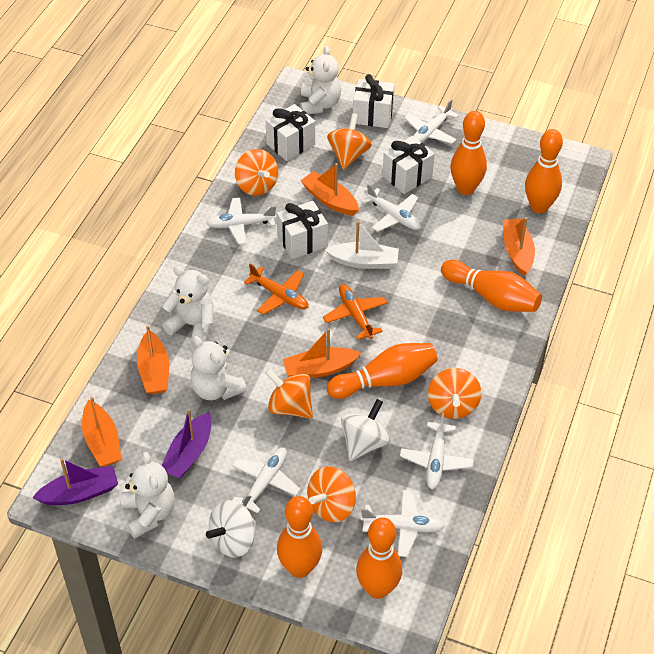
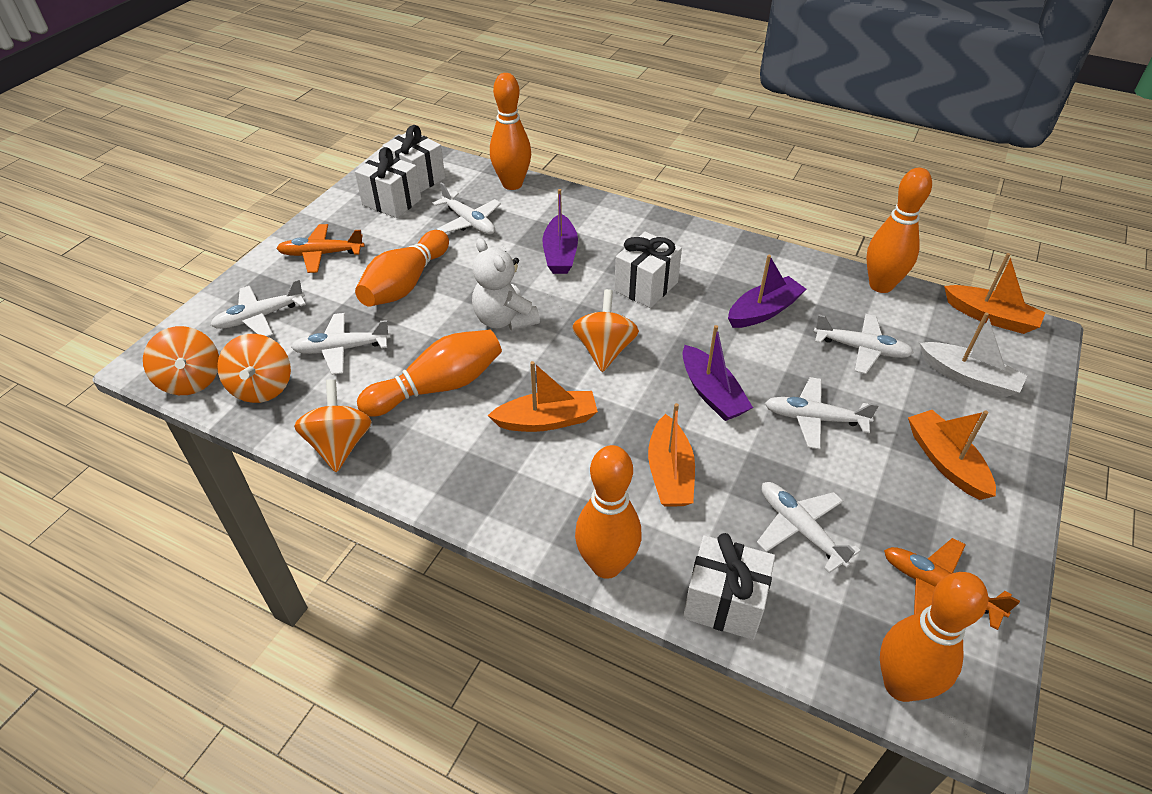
orange boat: 5 -> 4
orange spinning top: 5 -> 4
purple boat: 2 -> 3
white spinning top: 2 -> 0
white teddy bear: 4 -> 1

